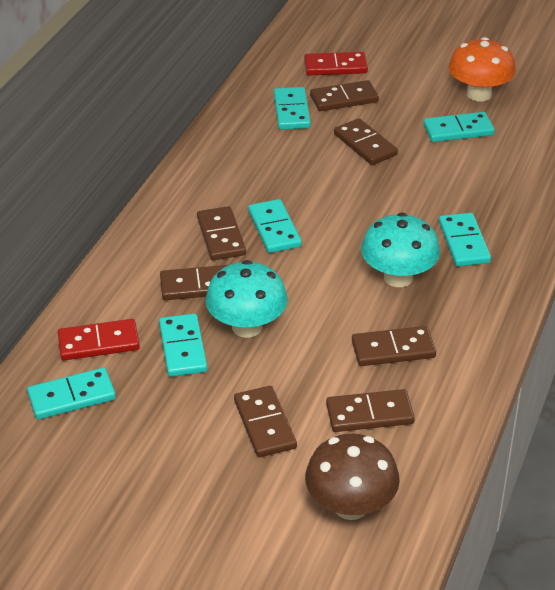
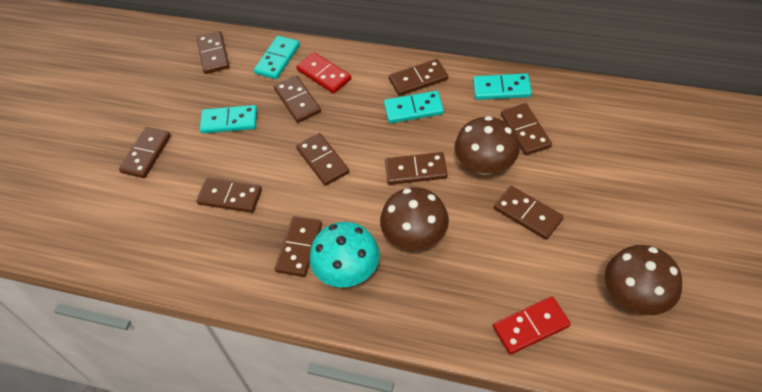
brown domino: 7 -> 10
brown mushroom: 1 -> 3
orange mushroom: 1 -> 0
turquoise domino: 6 -> 4
turquoise mushroom: 2 -> 1

